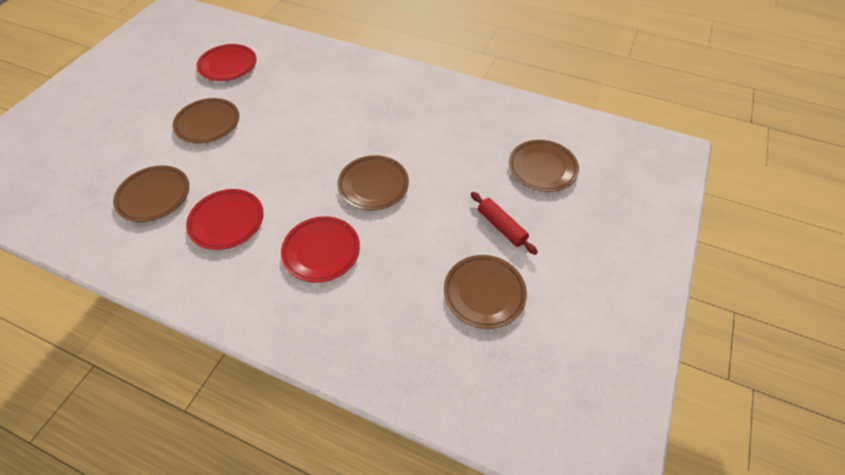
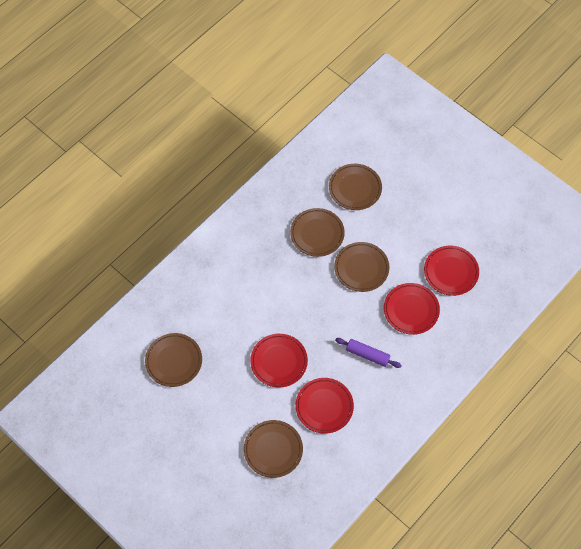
purple rolling pin: 0 -> 1
red plate: 3 -> 4
red rolling pin: 1 -> 0

